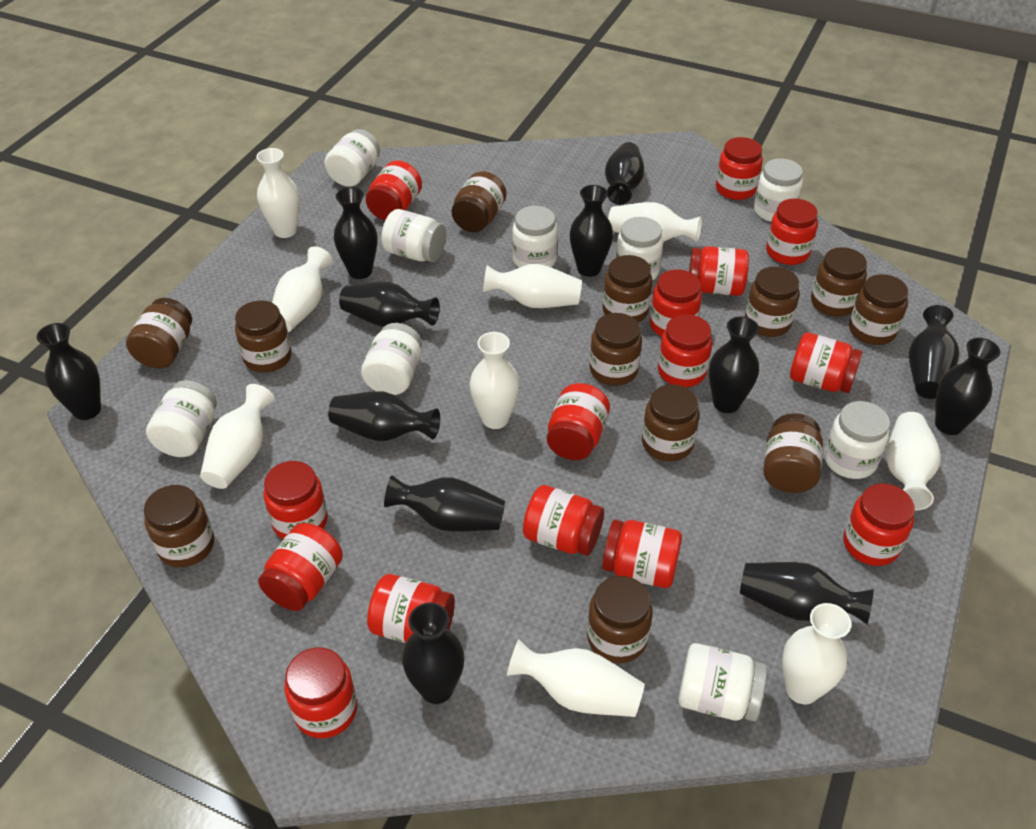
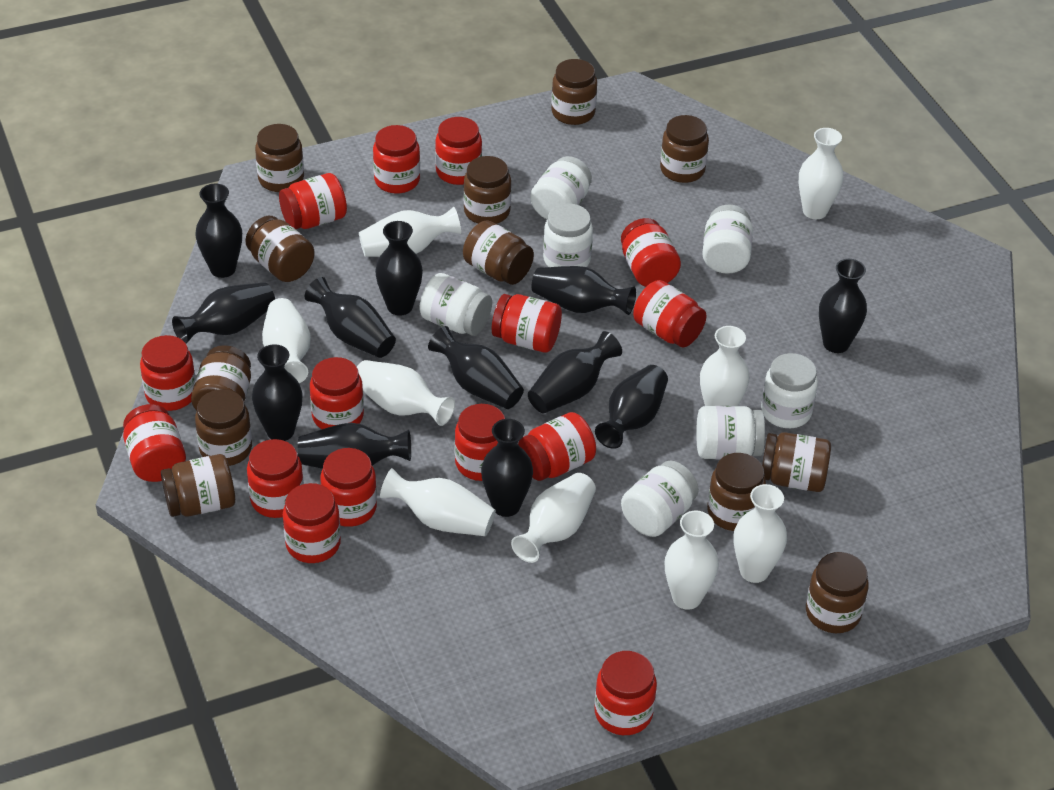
white jar: 9 -> 7

